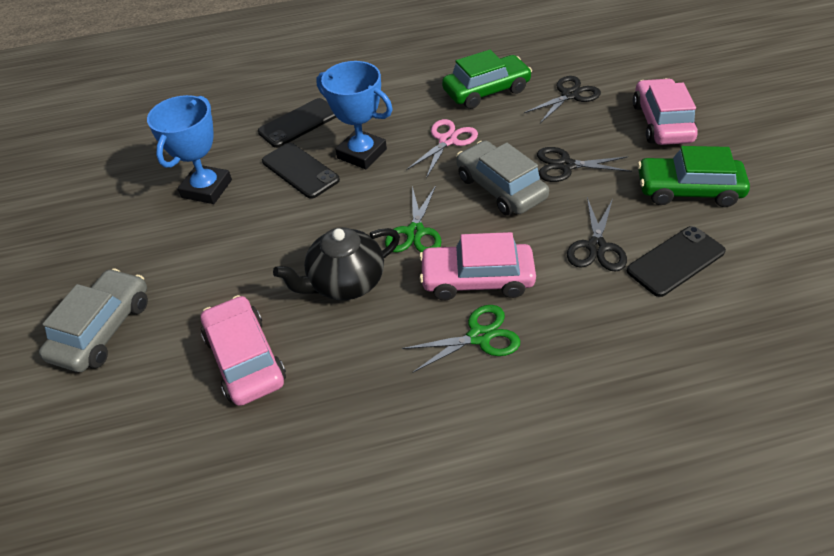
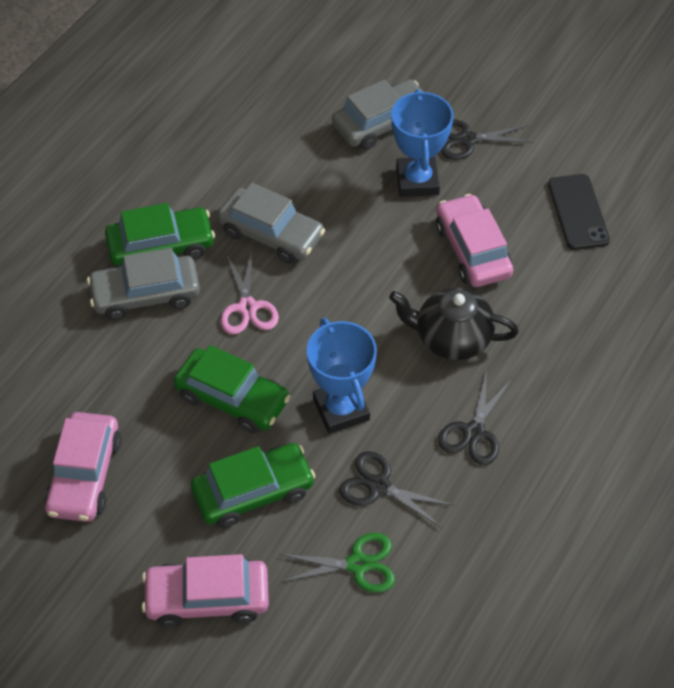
black phone: 3 -> 1
green car: 2 -> 3
green scissors: 2 -> 1
grey car: 2 -> 3

